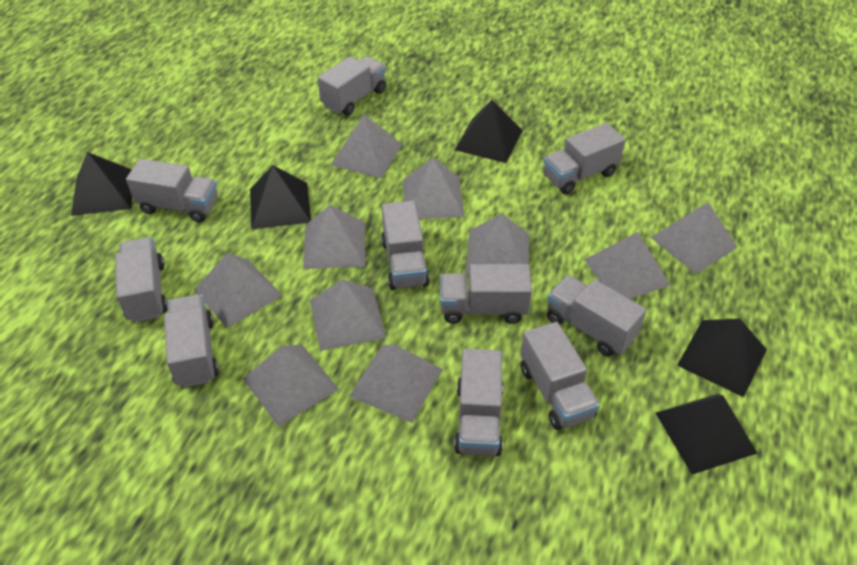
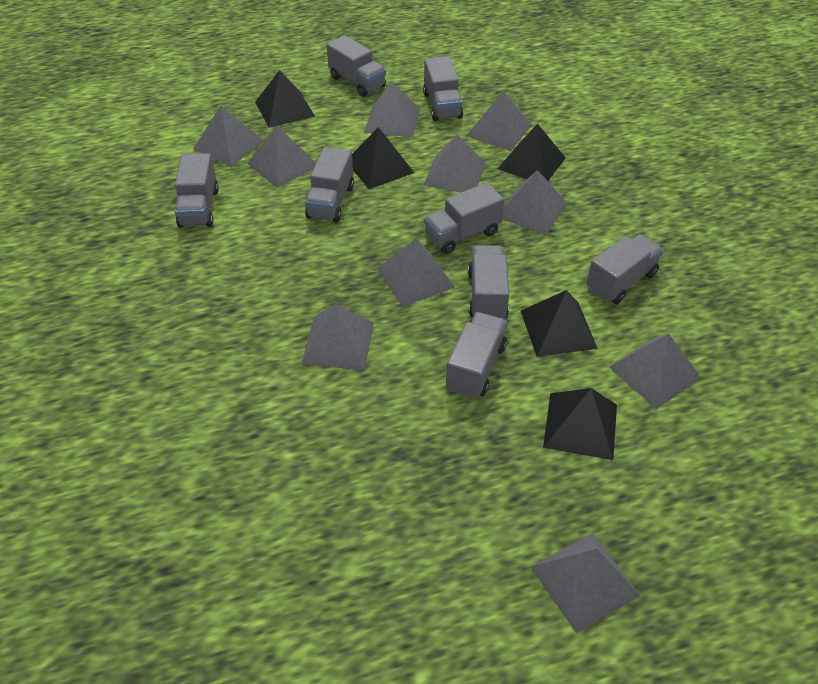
grey truck: 10 -> 8

